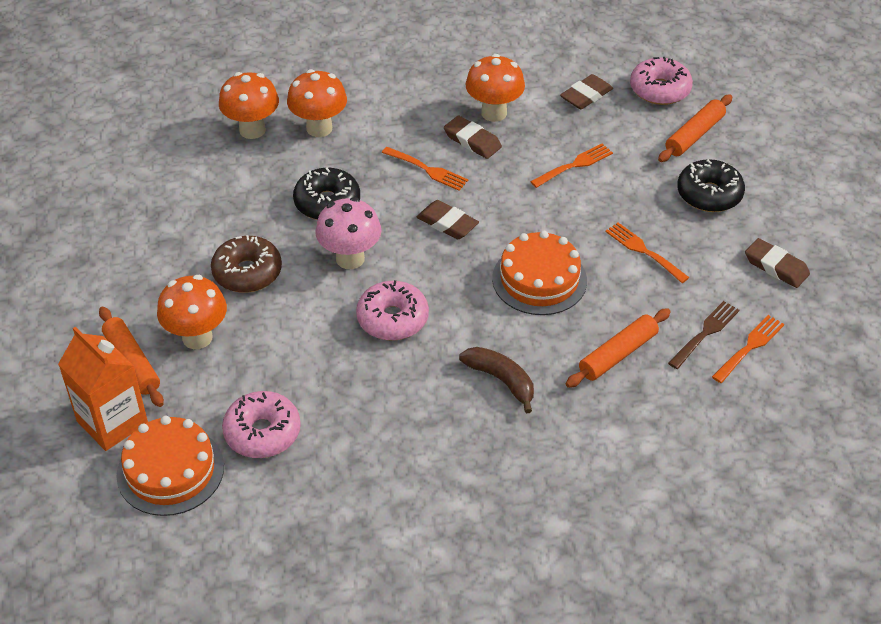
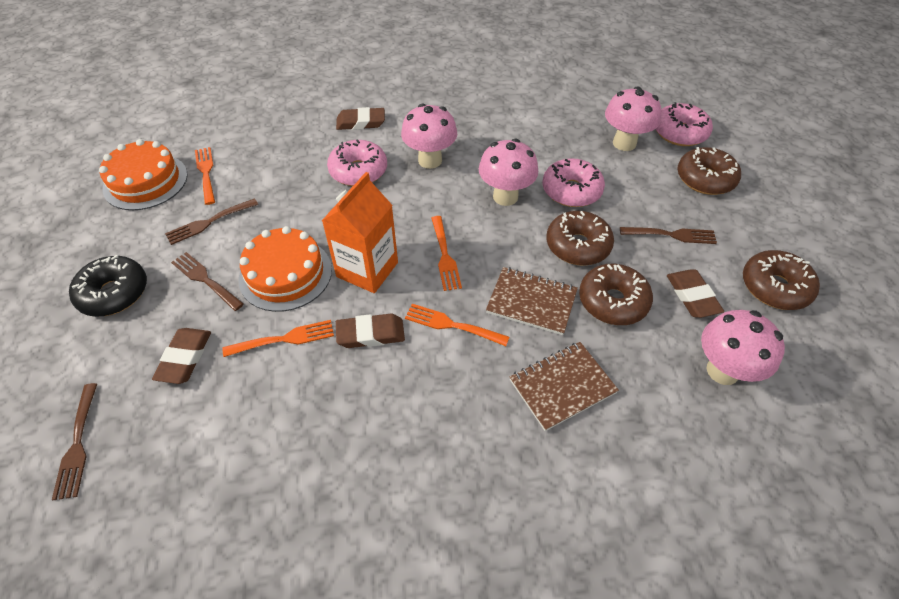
black donut: 2 -> 1
brown banana: 1 -> 0
brown donut: 1 -> 4
brown fork: 1 -> 4
brown notebook: 0 -> 2
orange mushroom: 4 -> 0
orange rolling pin: 3 -> 0
pink mushroom: 1 -> 4

